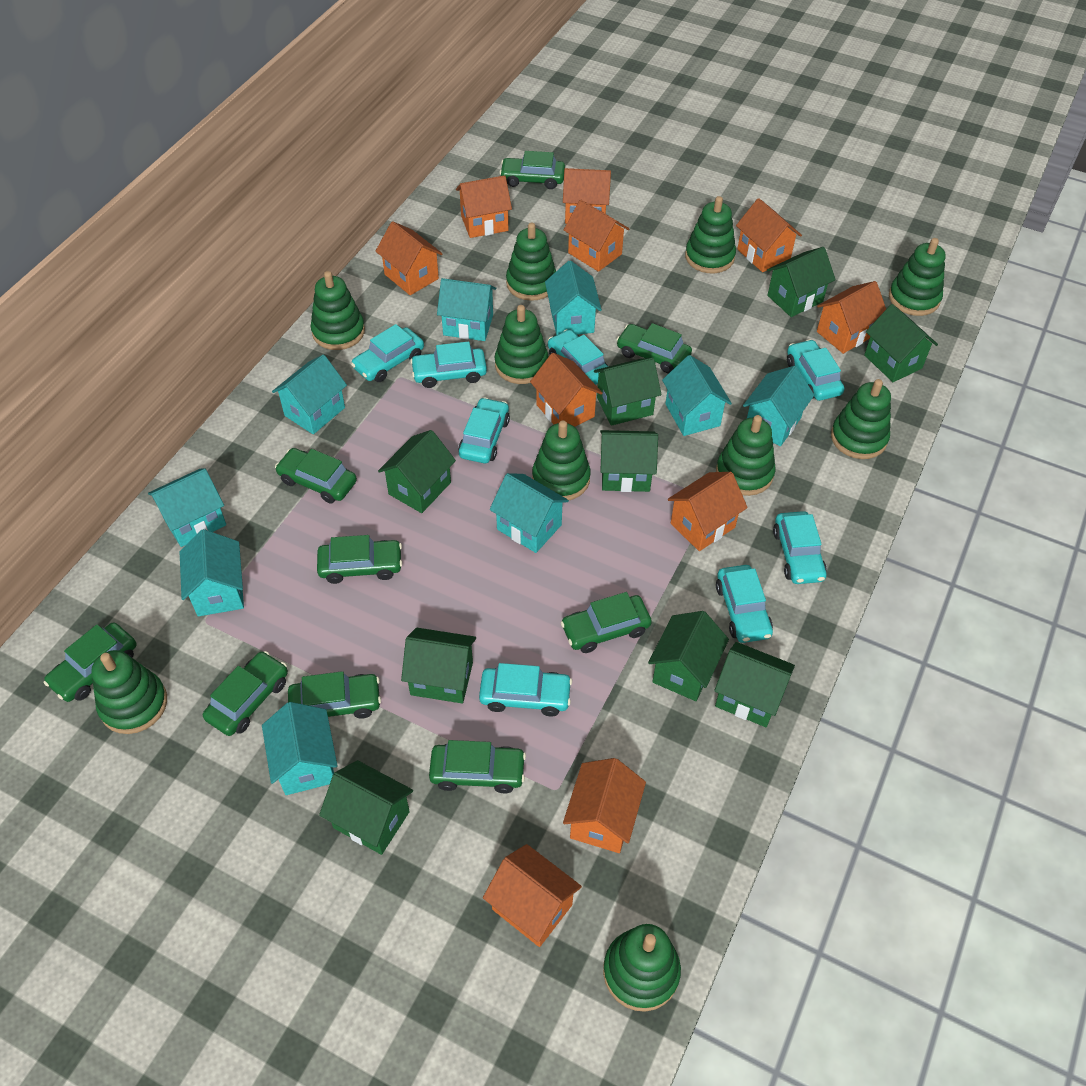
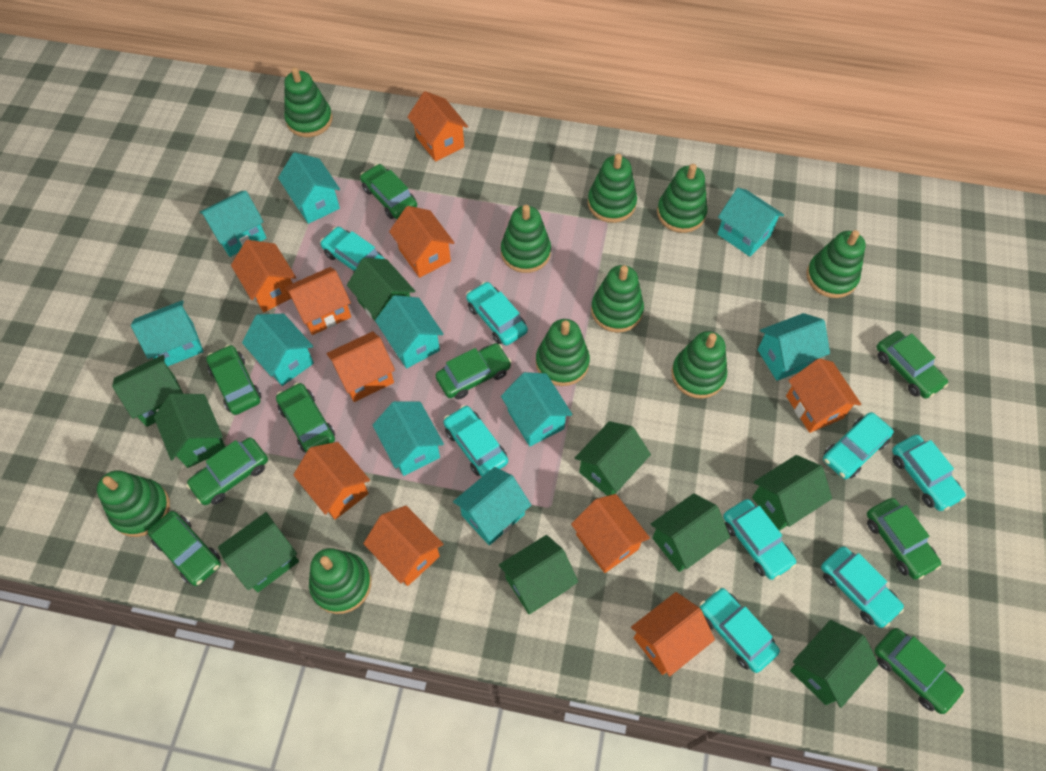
turquoise house: 9 -> 10

